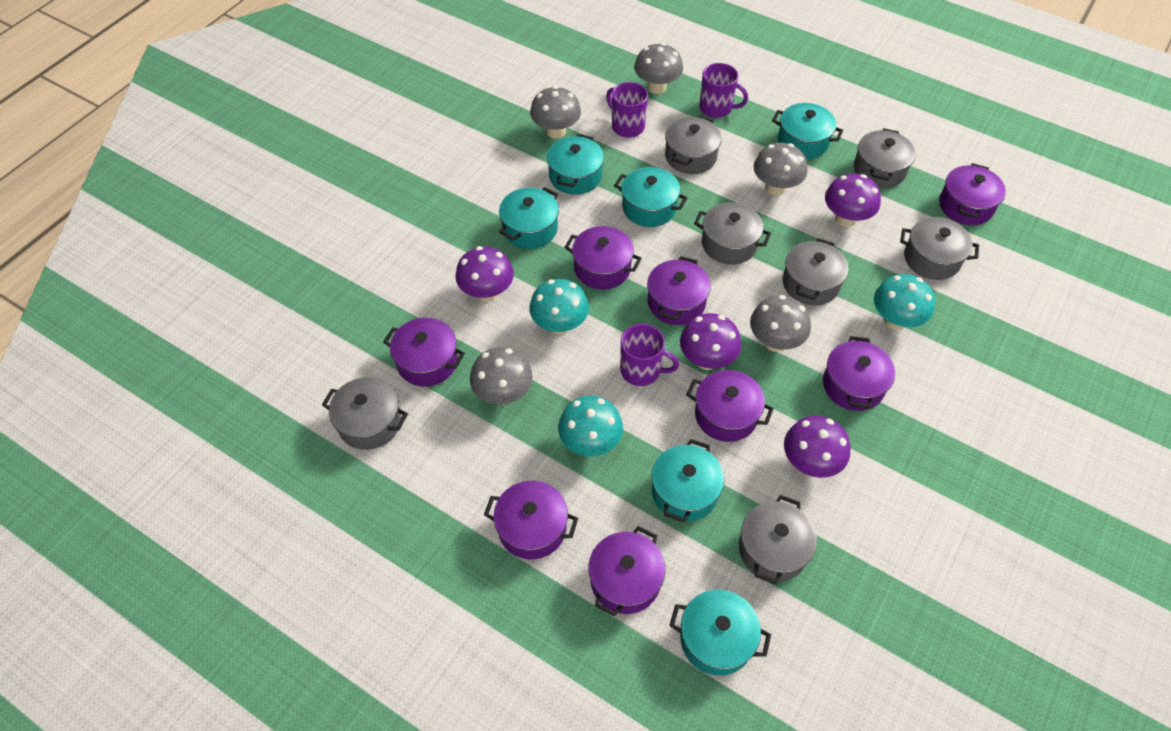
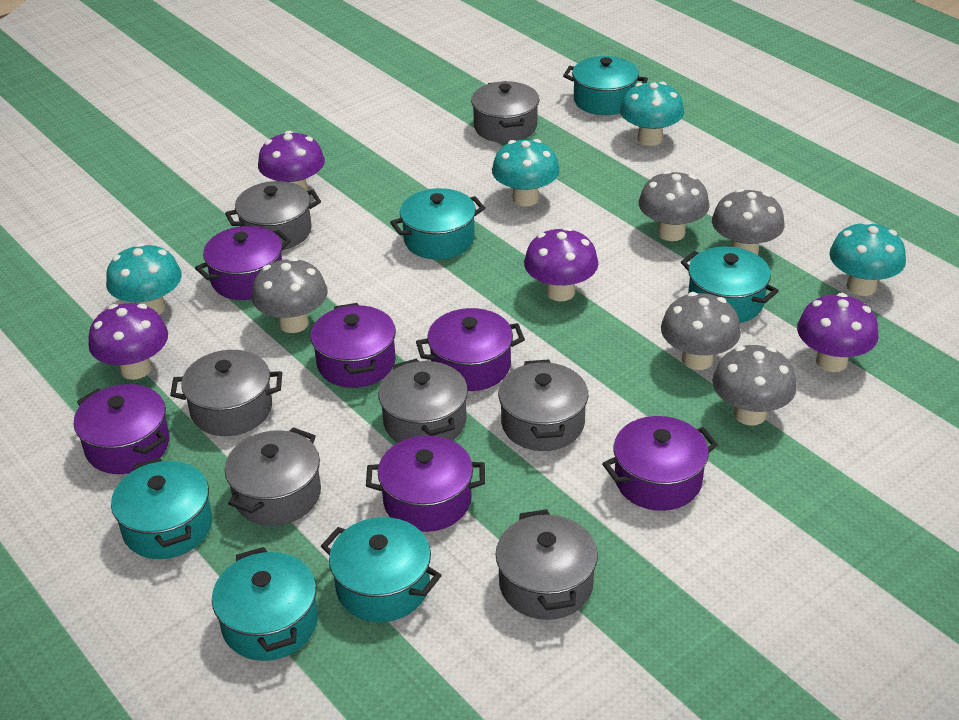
purple mug: 3 -> 0
purple pot: 8 -> 6
turquoise mushroom: 3 -> 4

